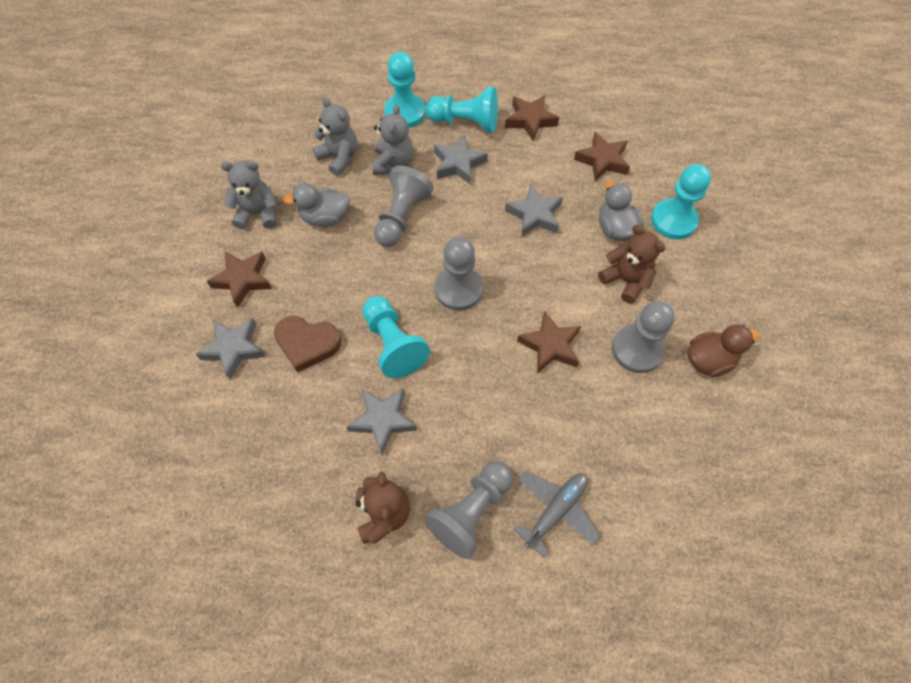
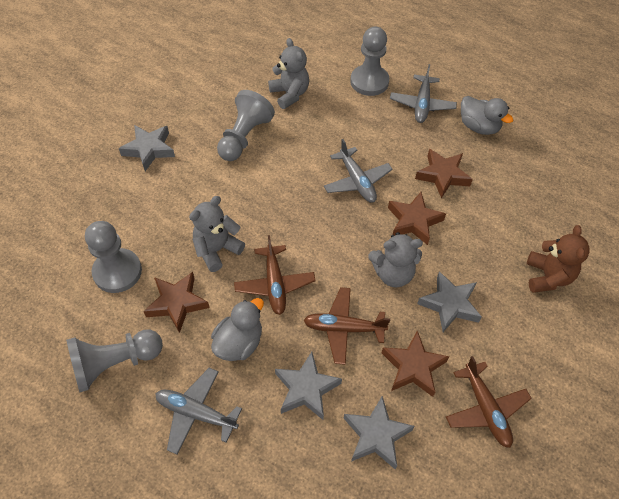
brown duck: 1 -> 0
brown heart: 1 -> 0
brown plane: 0 -> 3
brown teddy bear: 2 -> 1
grey plane: 1 -> 3
turquoise pawn: 4 -> 0

